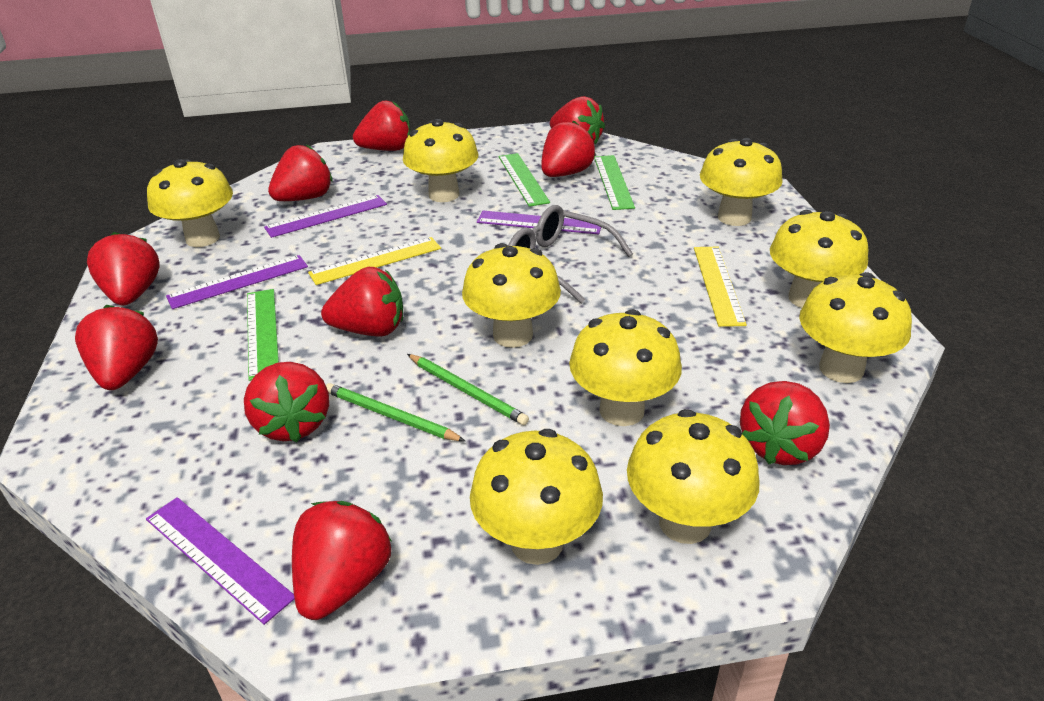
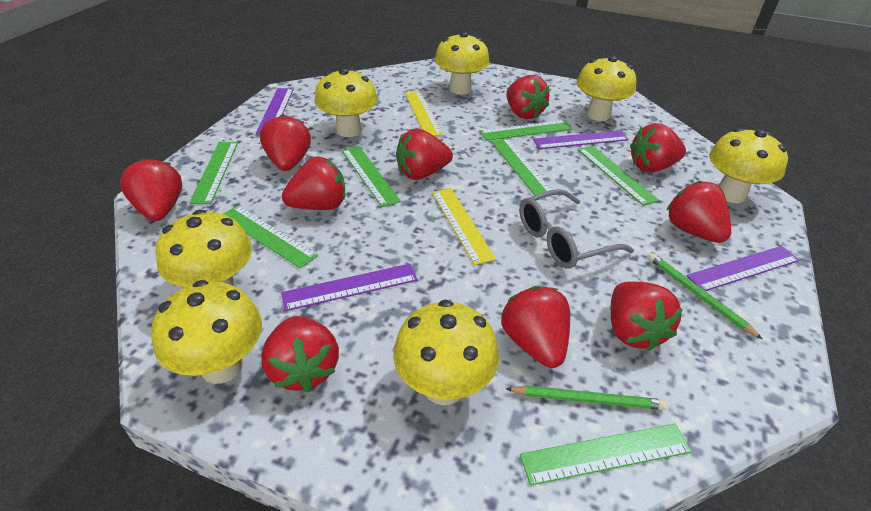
green ruler: 3 -> 7
yellow mushroom: 9 -> 7

